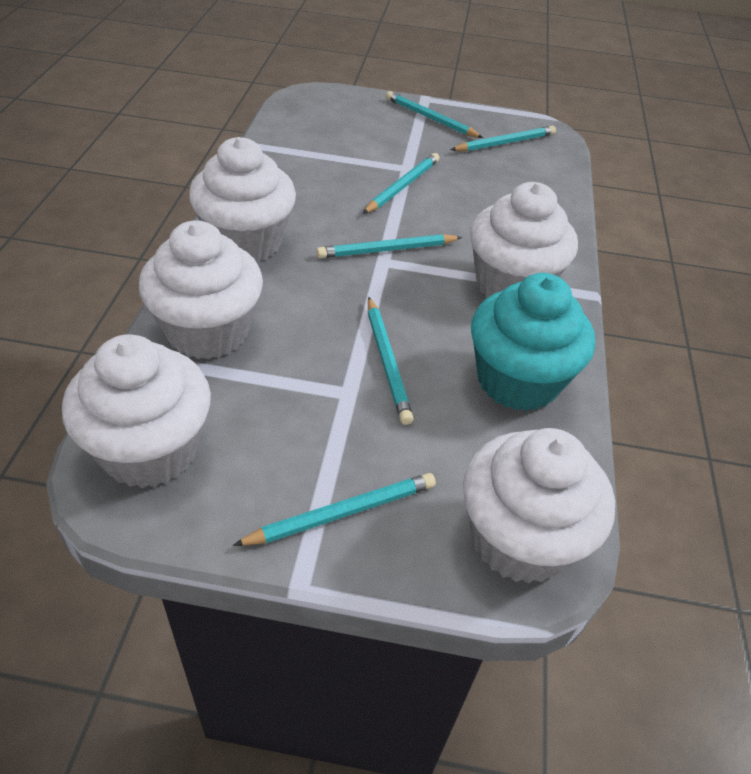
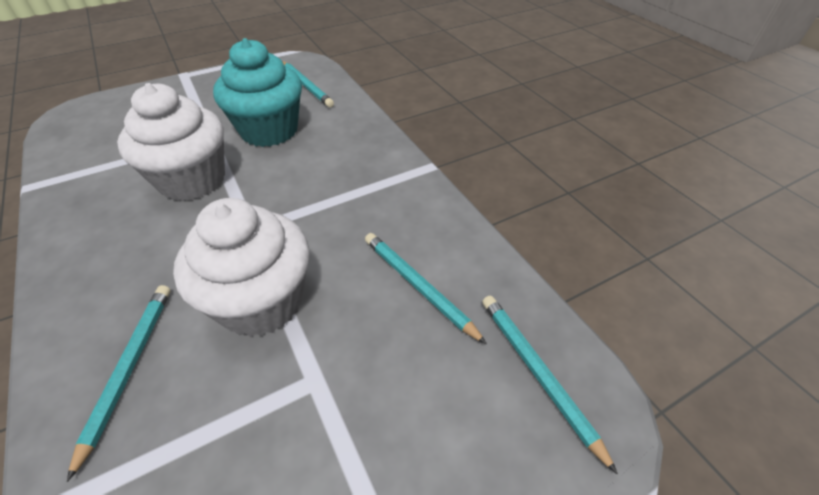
turquoise pencil: 6 -> 4
white cupcake: 5 -> 2

